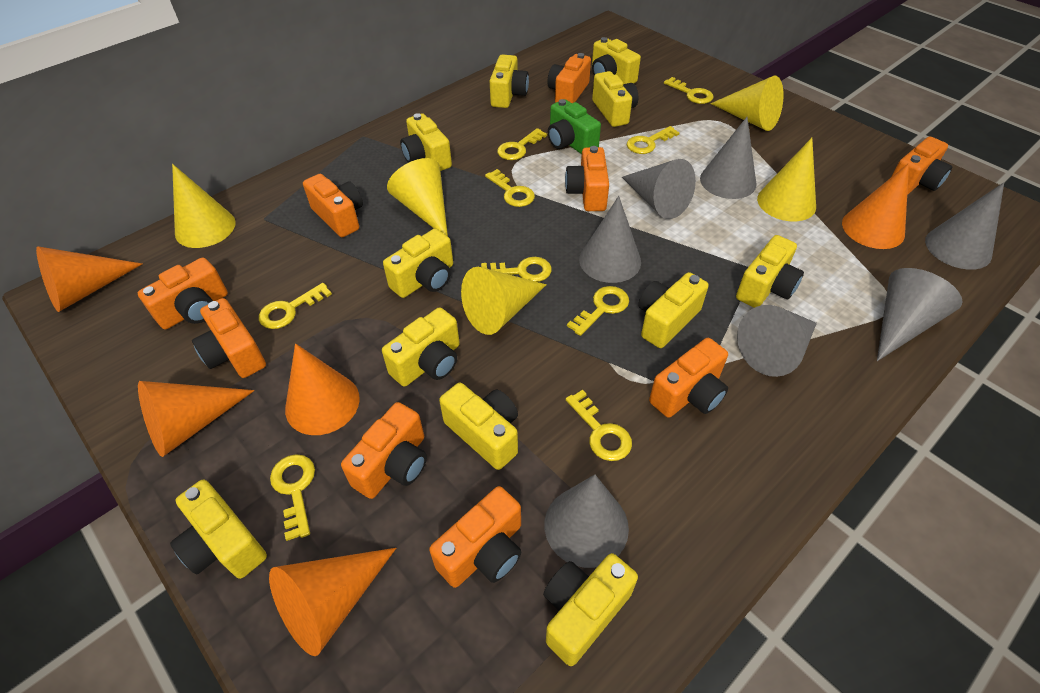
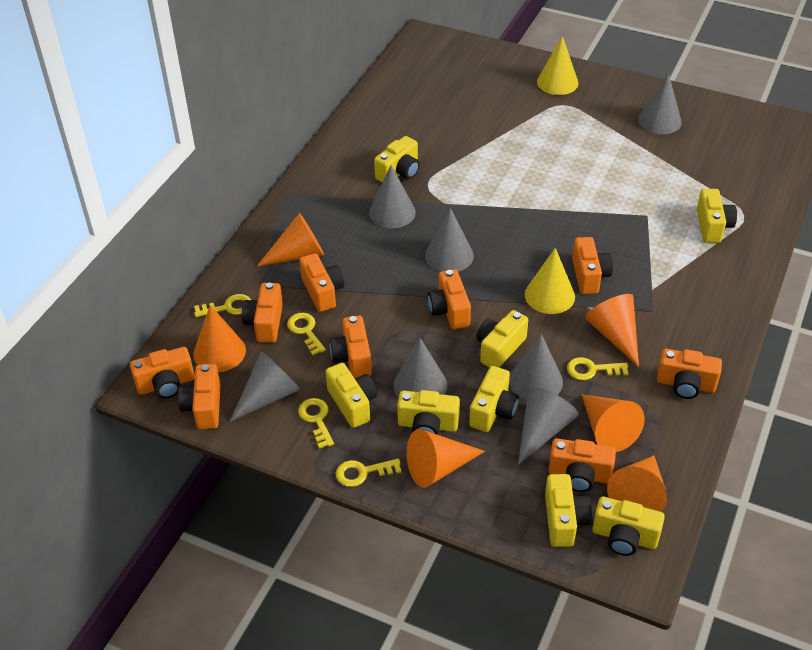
green camera: 1 -> 0
orange cone: 5 -> 6
yellow camera: 11 -> 8
yellow cone: 5 -> 2
yellow key: 9 -> 5

